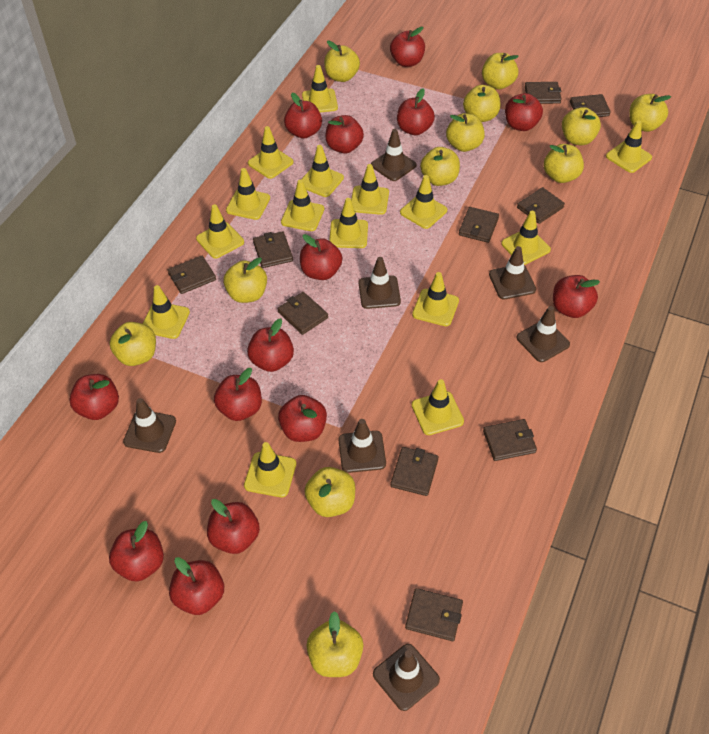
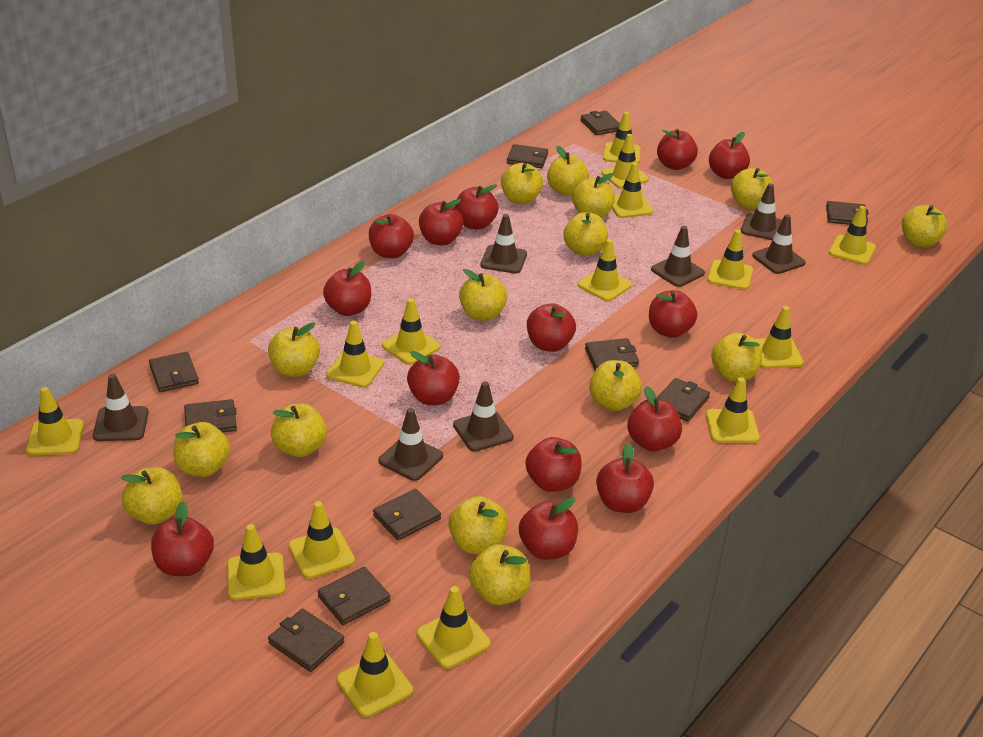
yellow apple: 12 -> 15

